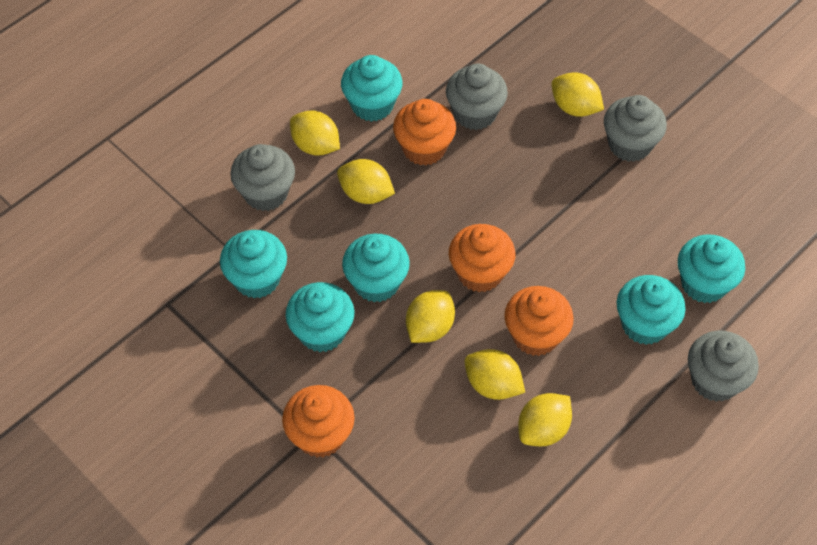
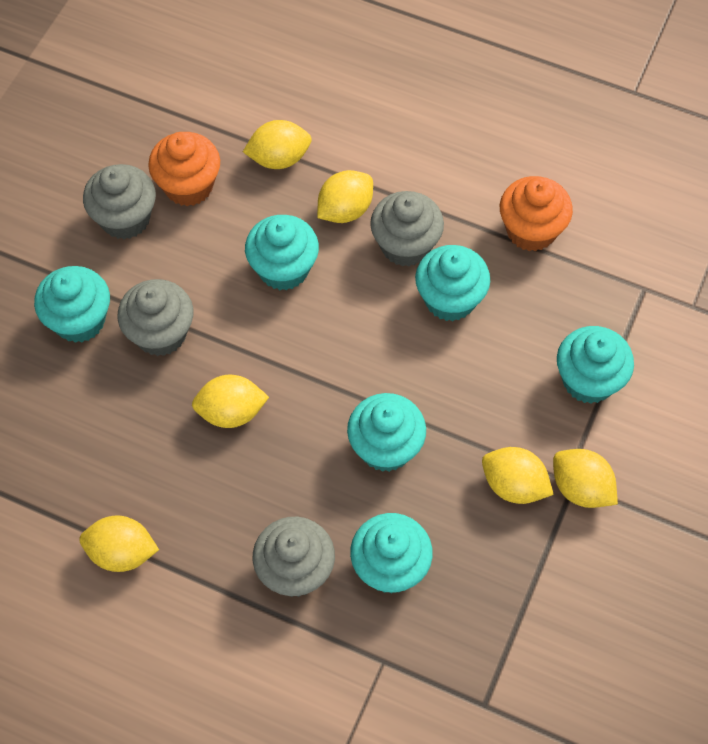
orange cupcake: 4 -> 2

